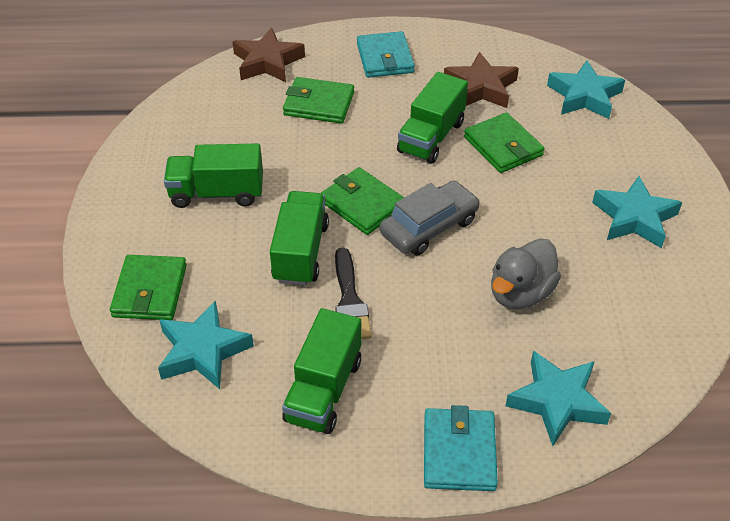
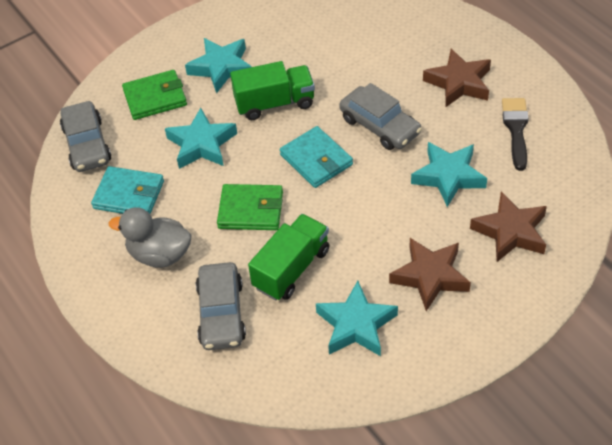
brown star: 2 -> 3
green truck: 4 -> 2
green wallet: 4 -> 2
grey car: 1 -> 3

